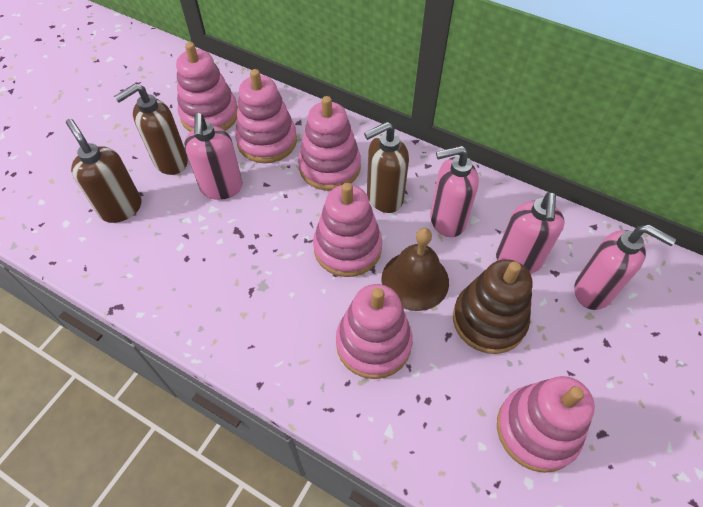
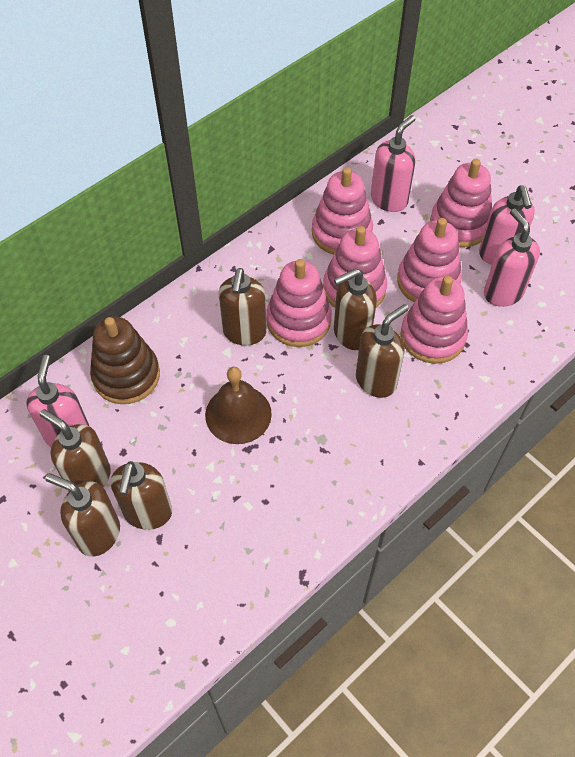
brown soap dispenser: 3 -> 6

